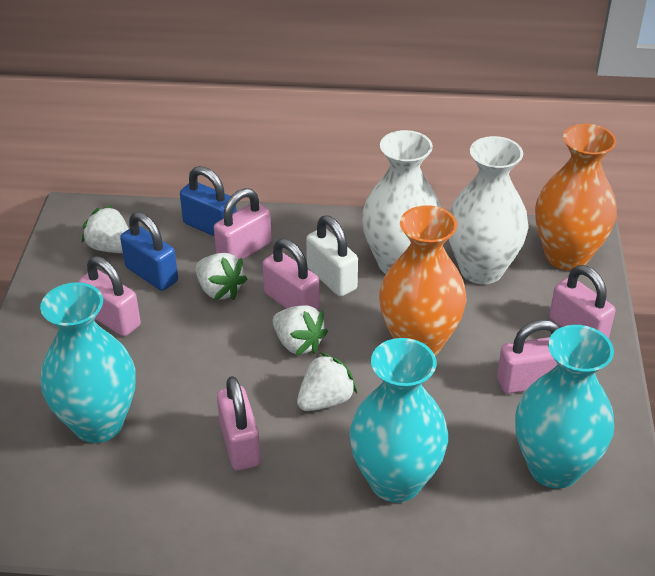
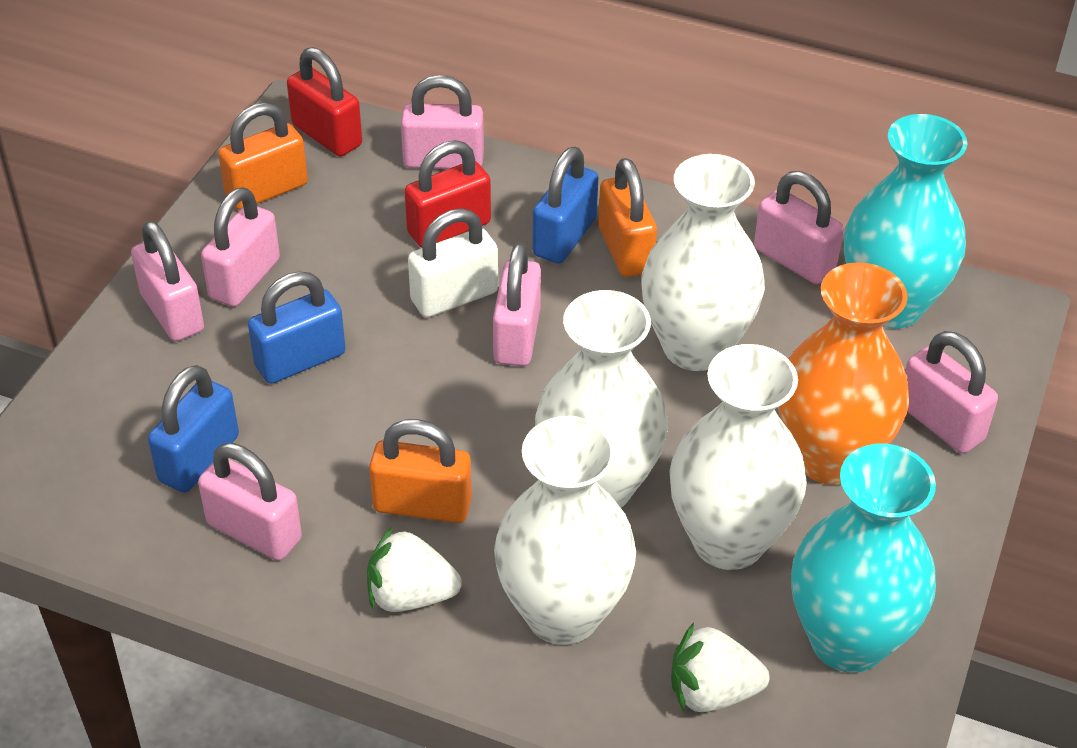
blue padlock: 2 -> 3
orange padlock: 0 -> 3
orange vase: 2 -> 1
pink padlock: 6 -> 7
red padlock: 0 -> 2
turquoise vase: 3 -> 2
white strawberry: 4 -> 2
white vase: 2 -> 4

